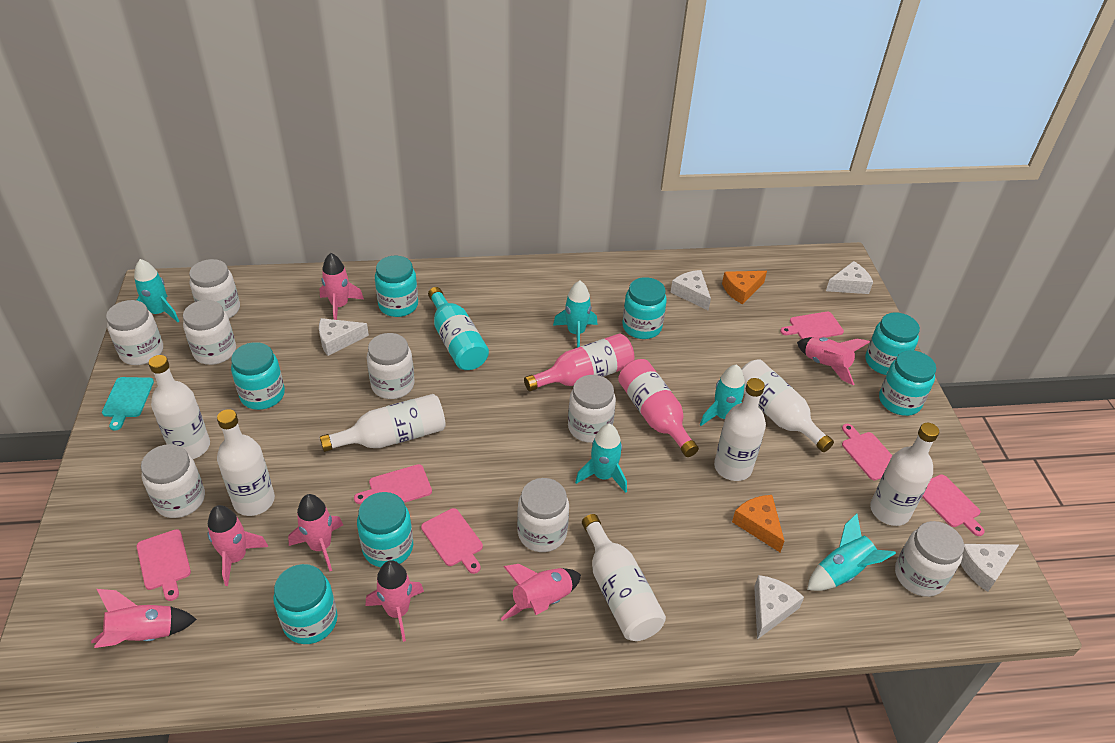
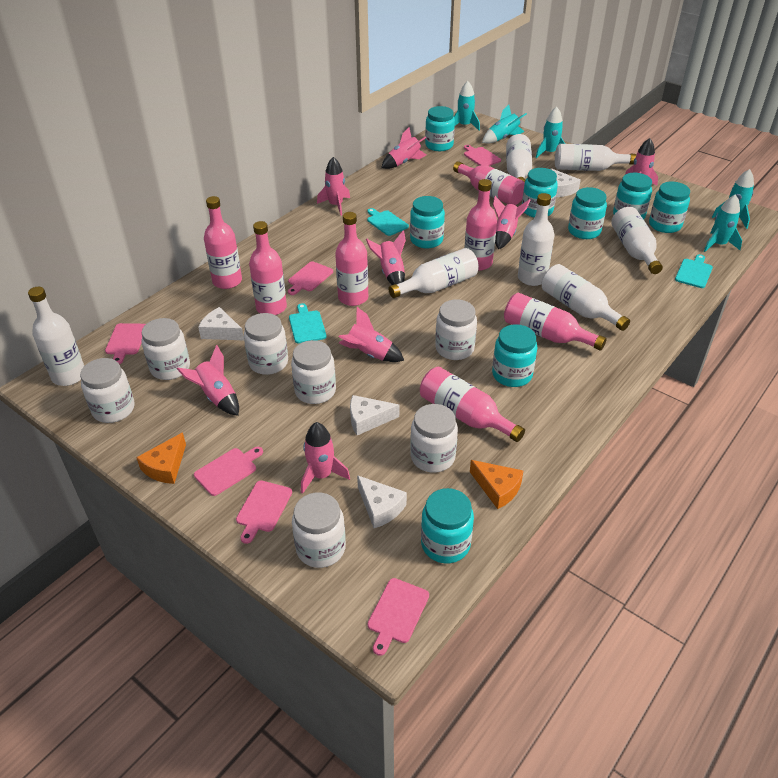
pink bottle: 2 -> 7
pink rocket: 7 -> 8
turquoise bottle: 1 -> 0
turquoise cutting board: 1 -> 3
turquoise jar: 7 -> 8
white cheese: 5 -> 4
white jar: 8 -> 7

